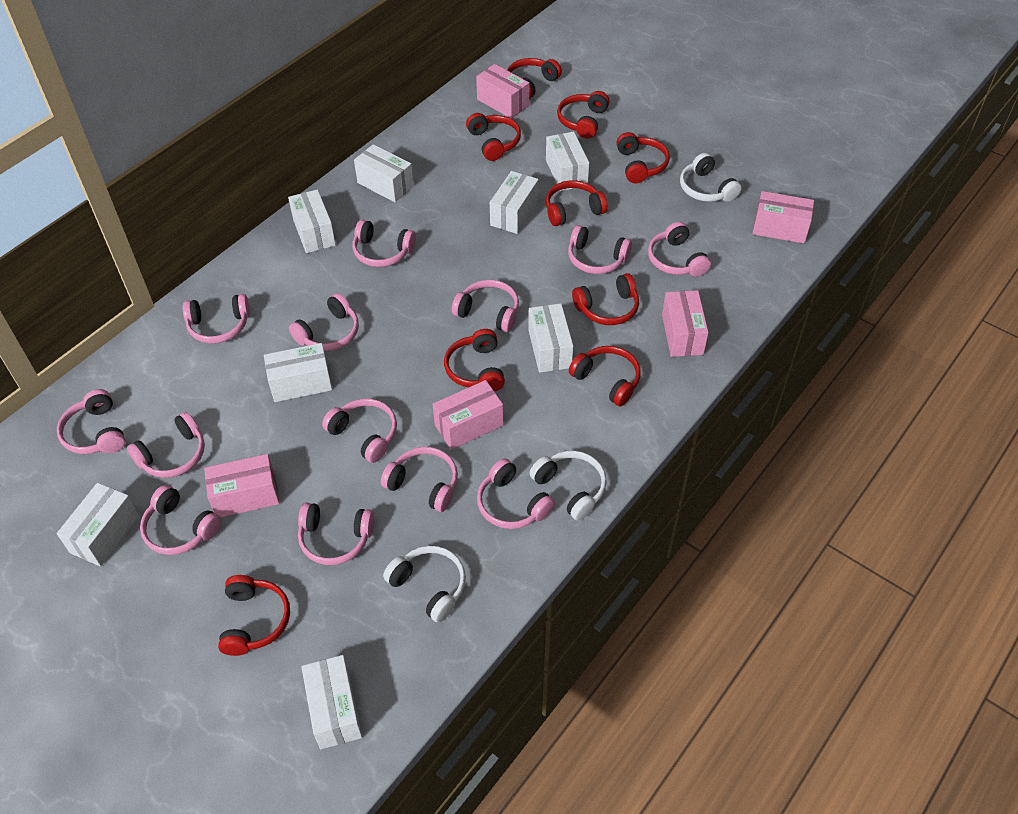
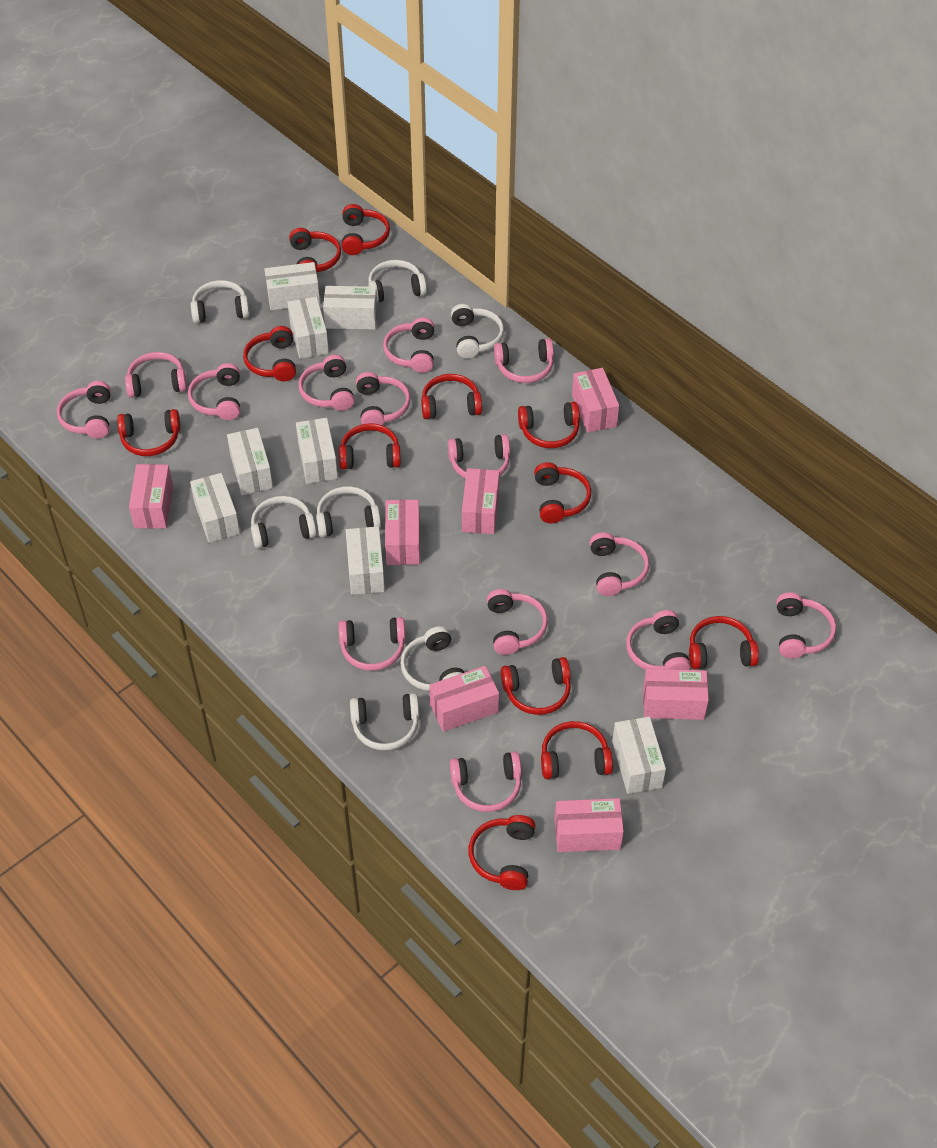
pink box: 5 -> 7
pink headphones: 13 -> 14
red headphones: 9 -> 12
white headphones: 3 -> 7

